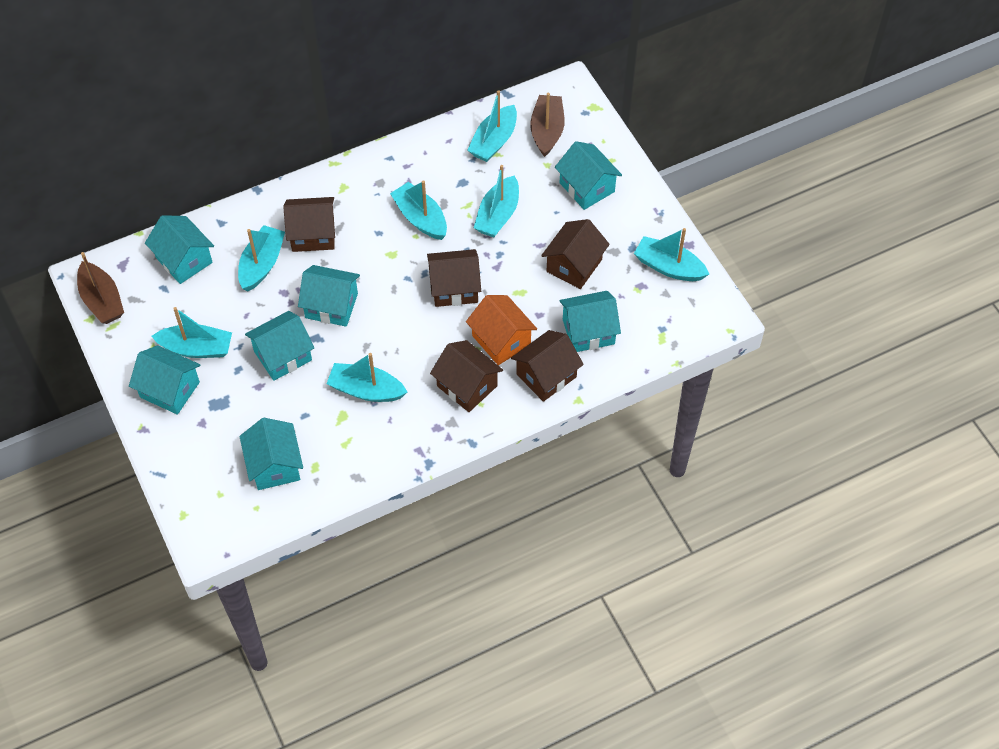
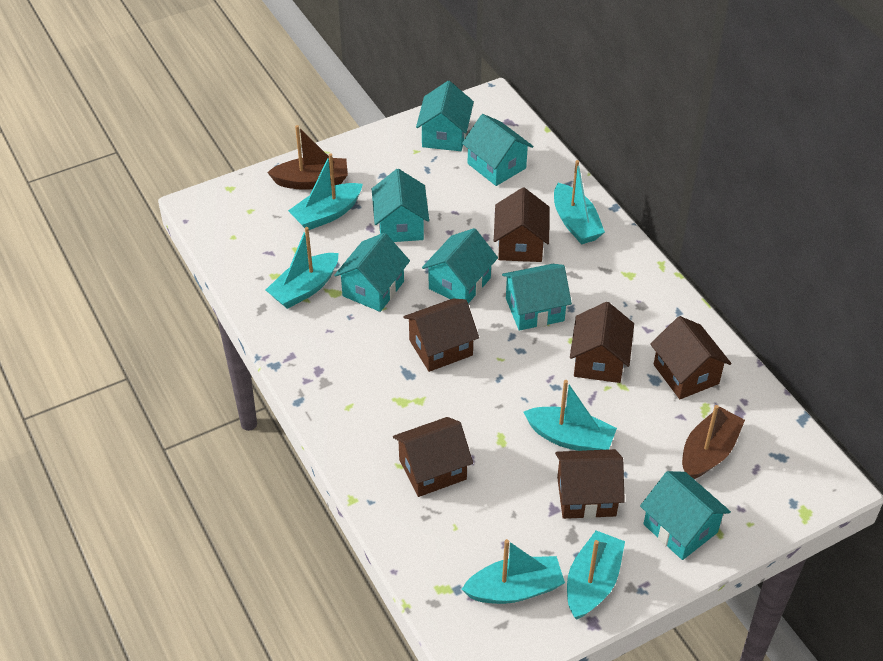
brown house: 5 -> 6
orange house: 1 -> 0
turquoise boat: 7 -> 6

